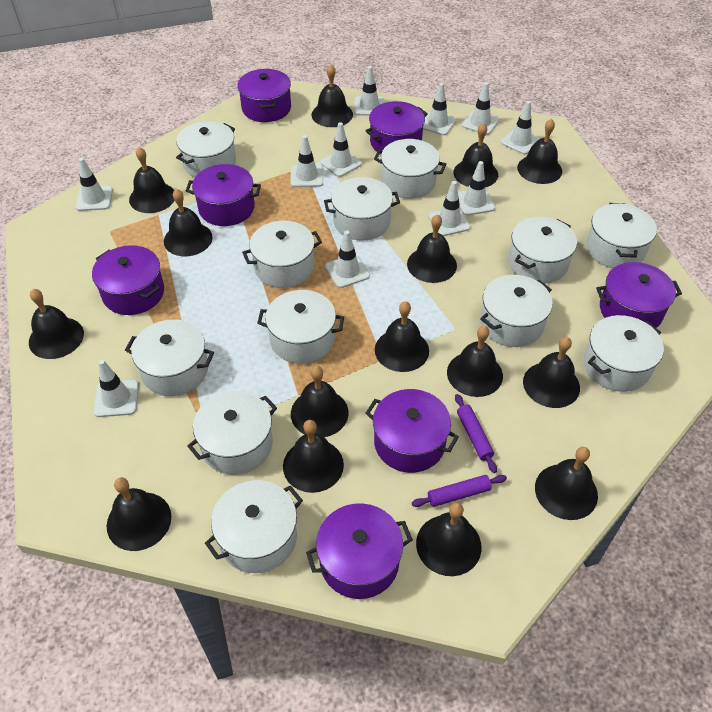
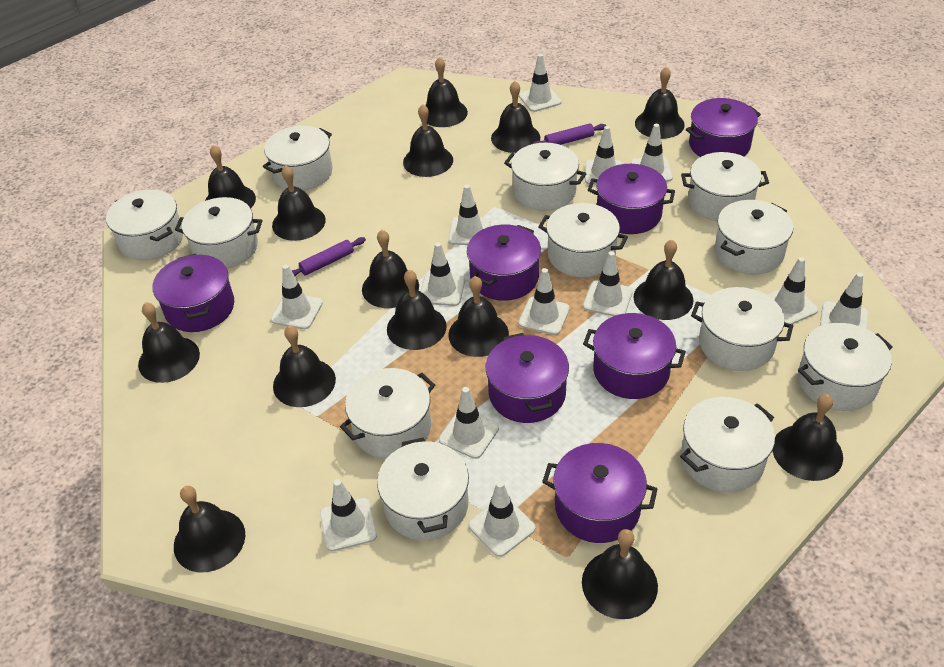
white traffic cone: 11 -> 13

